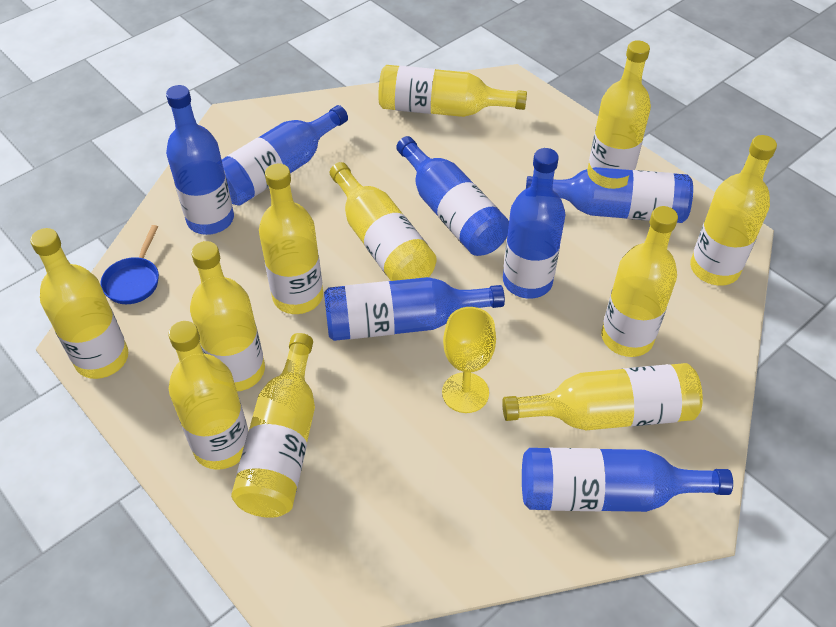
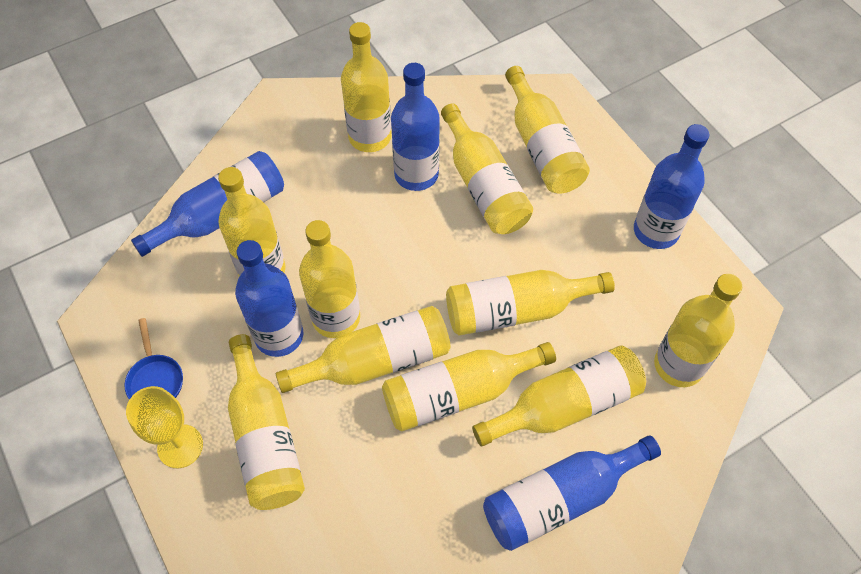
blue bottle: 7 -> 5

